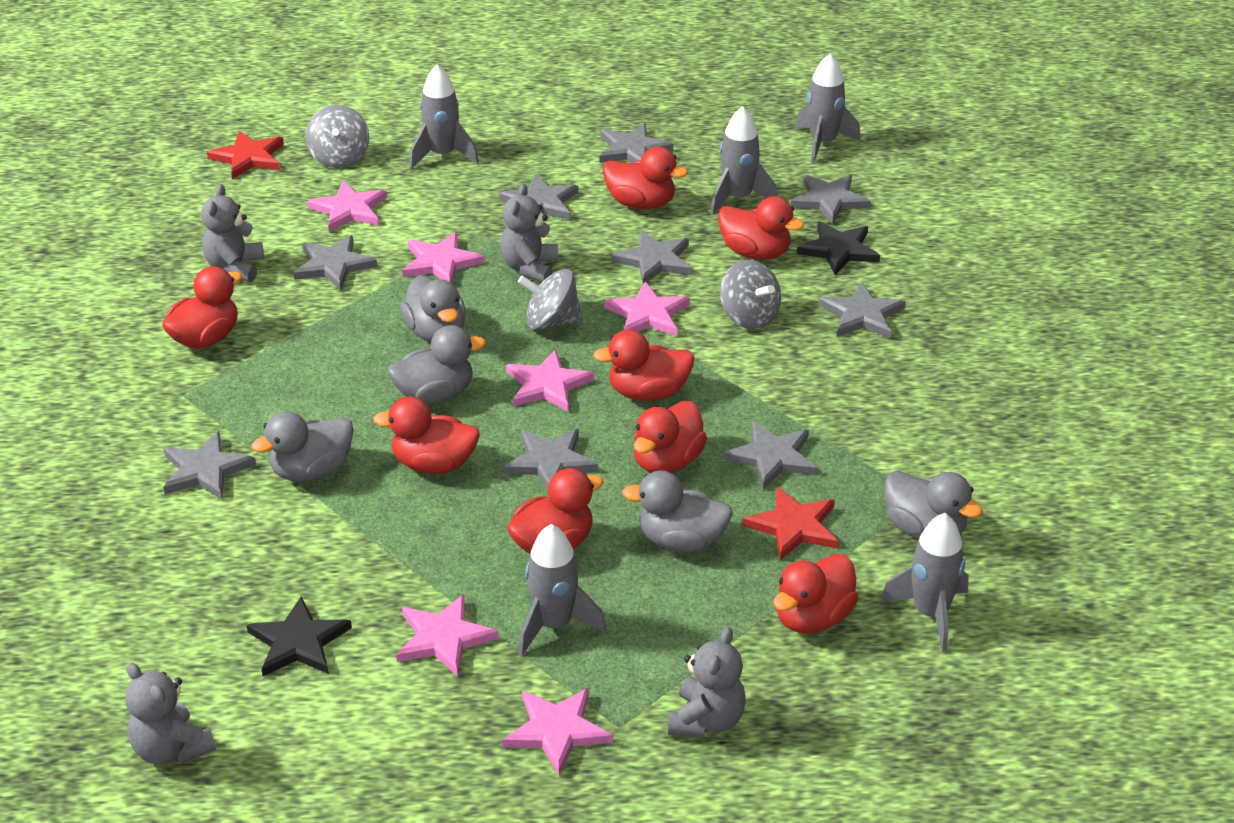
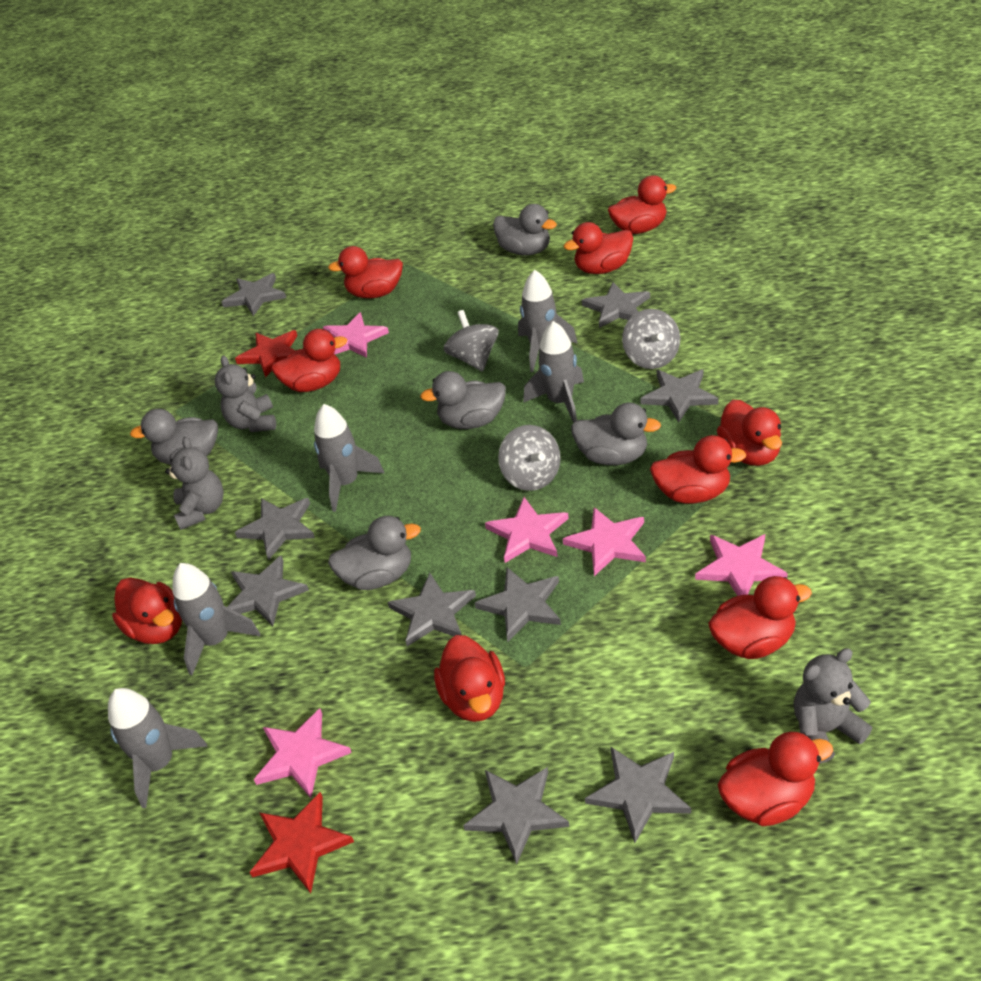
black star: 2 -> 0
grey teddy bear: 4 -> 3
pink star: 6 -> 5
red duck: 8 -> 10

